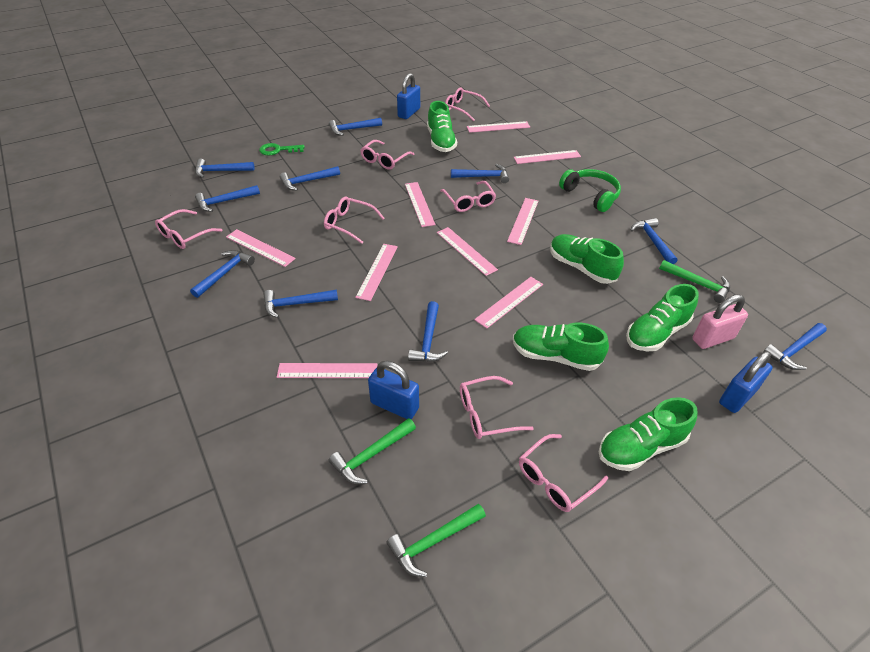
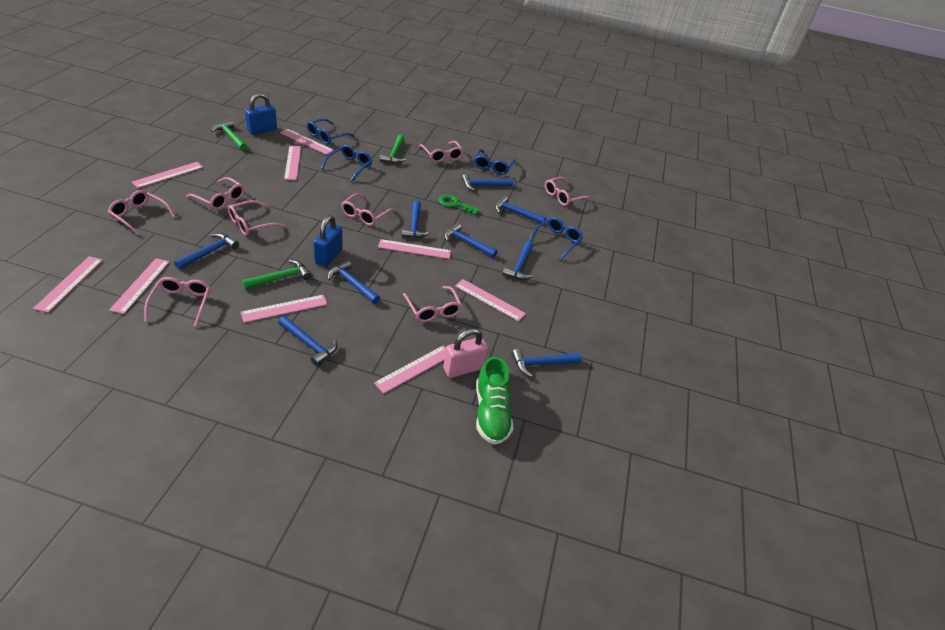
blue glasses: 0 -> 4
blue hammer: 10 -> 9
blue padlock: 3 -> 2
green headphones: 1 -> 0
green shoe: 5 -> 1
pink glasses: 7 -> 8

